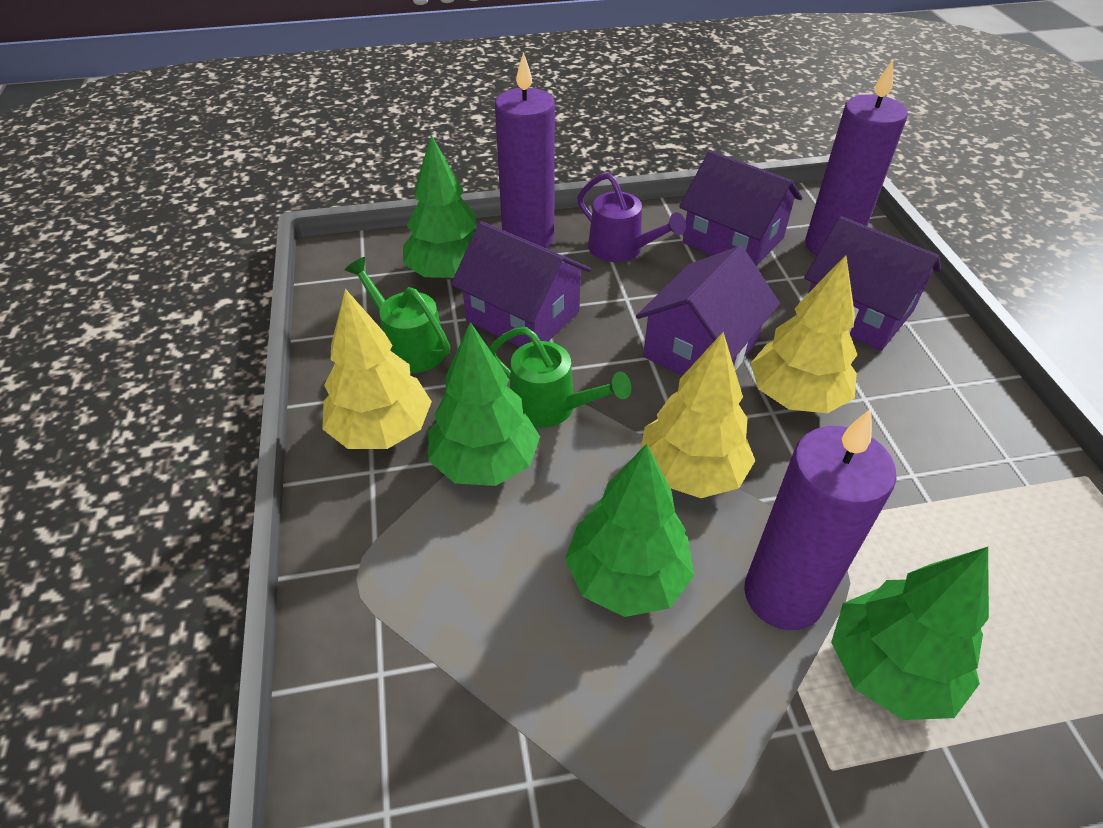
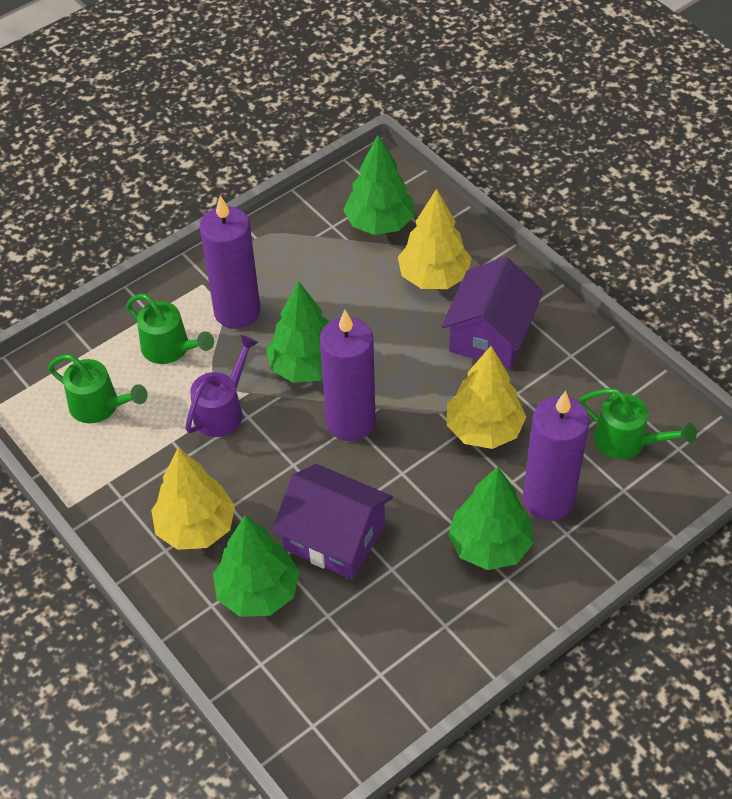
green watering can: 2 -> 3
purple house: 4 -> 2

